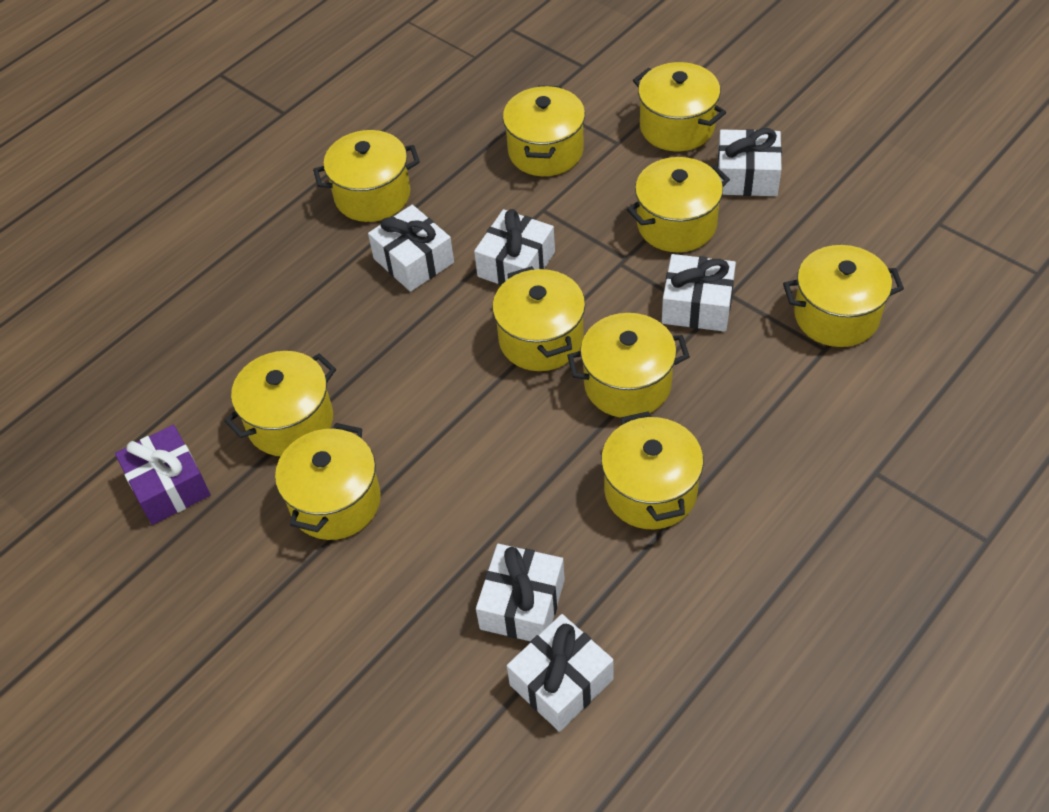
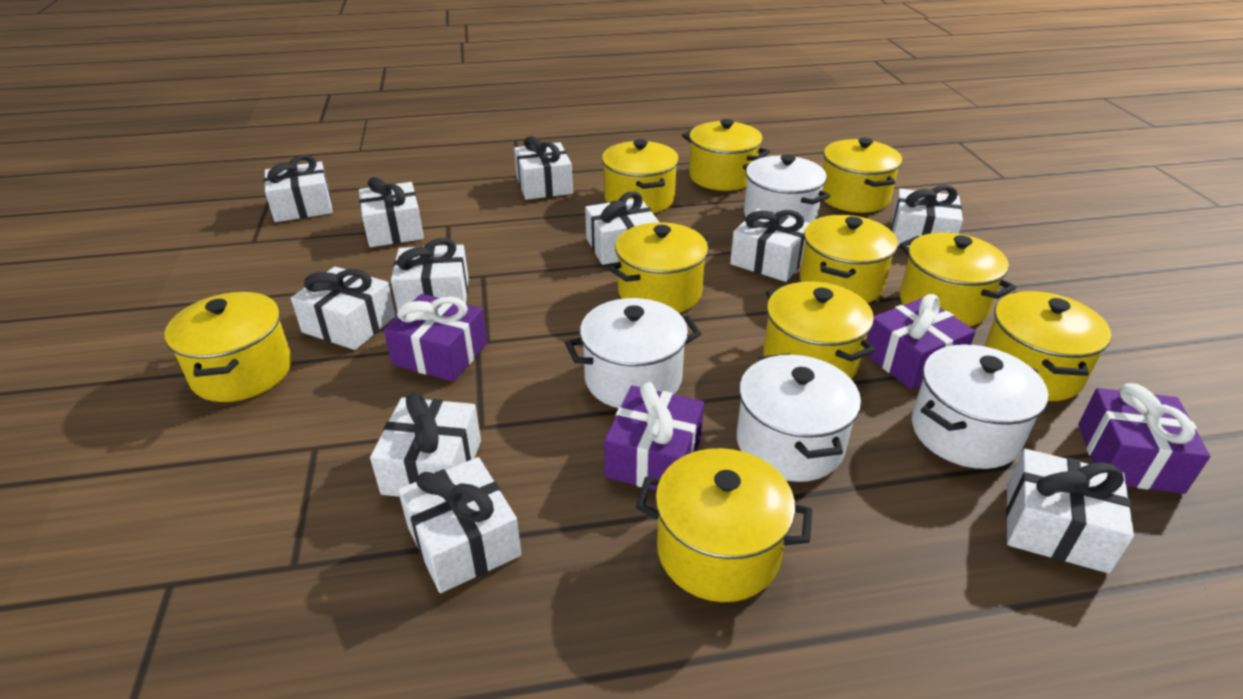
purple gift: 1 -> 4
white gift: 6 -> 11
white pot: 0 -> 4

